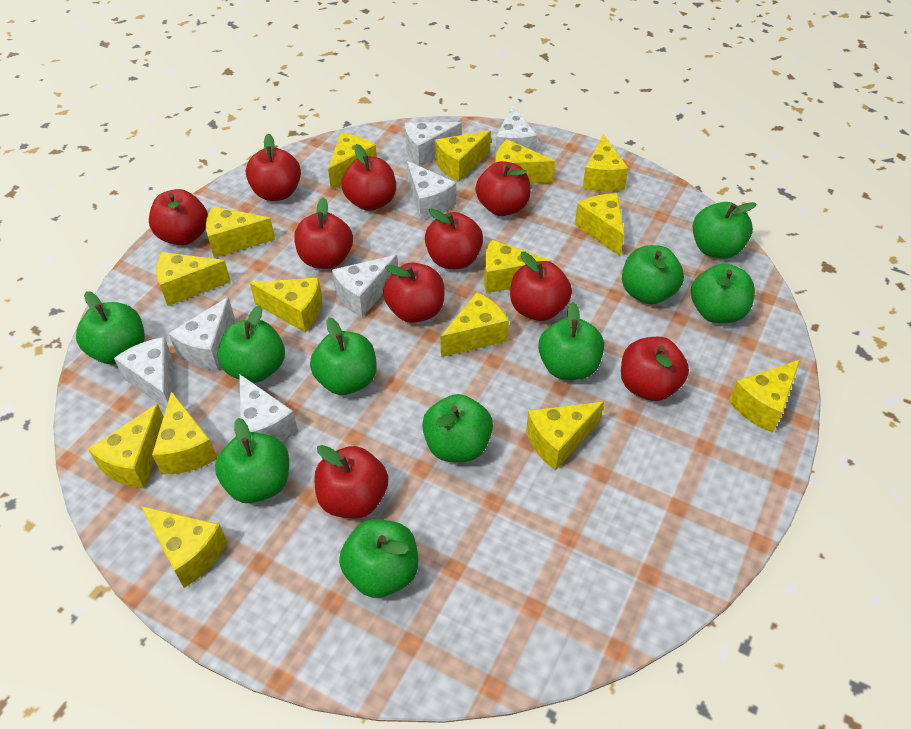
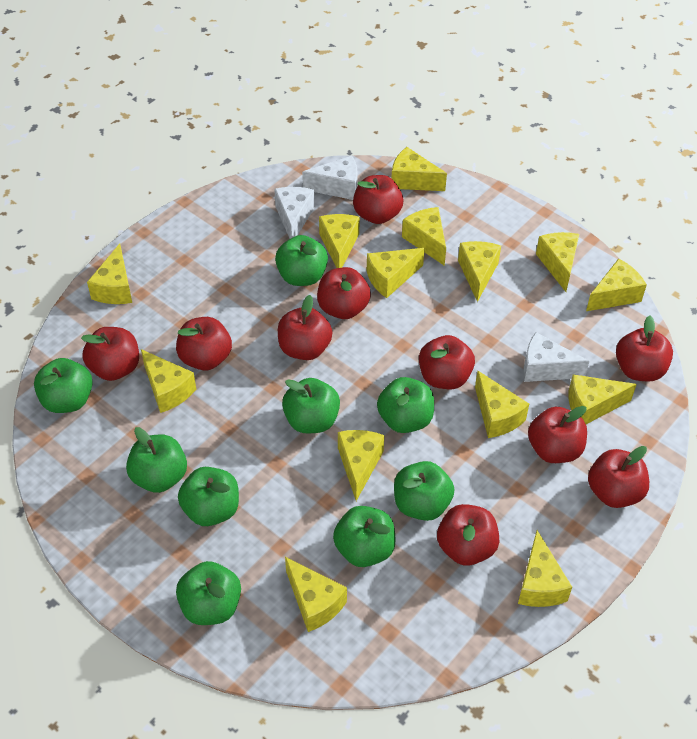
green apple: 10 -> 9
white cheese: 7 -> 3
yellow cheese: 15 -> 14

